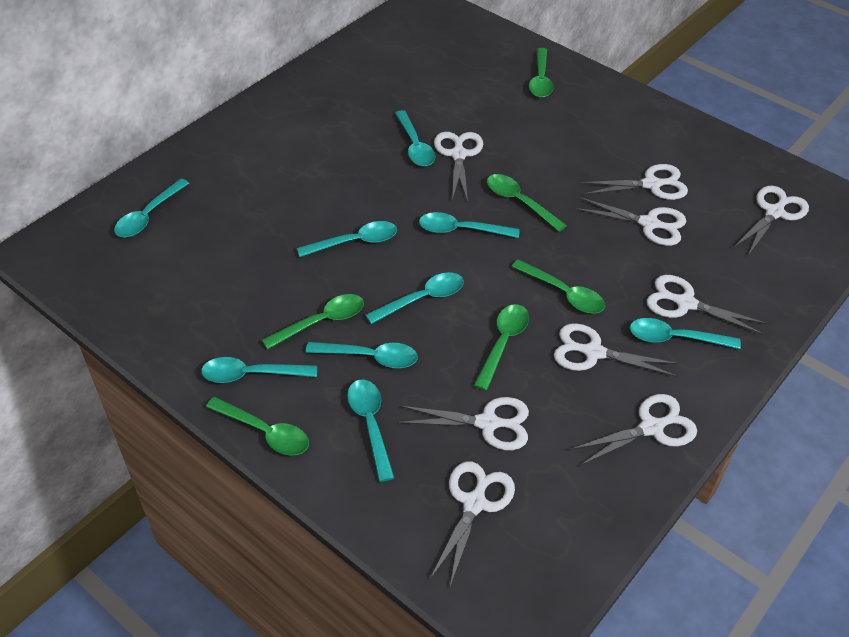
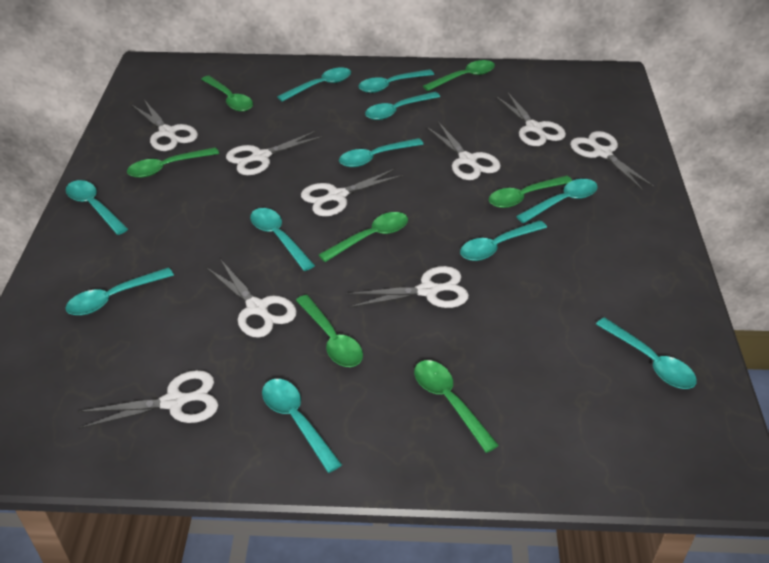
green spoon: 6 -> 7
turquoise spoon: 9 -> 11

